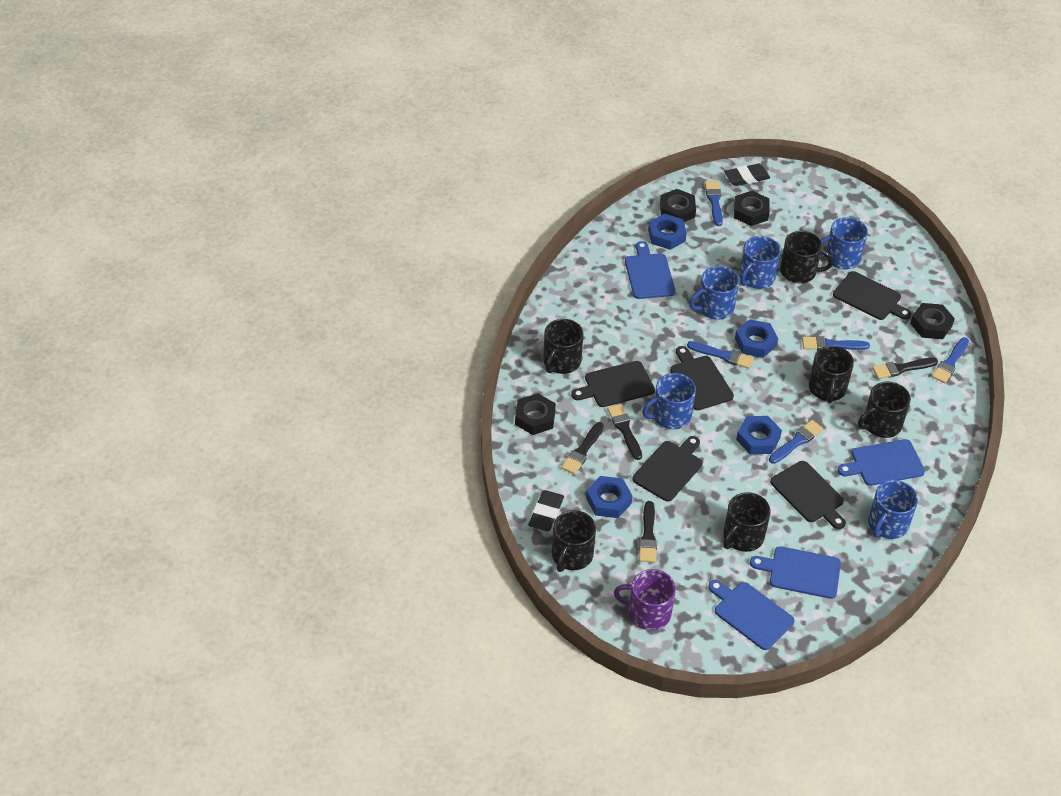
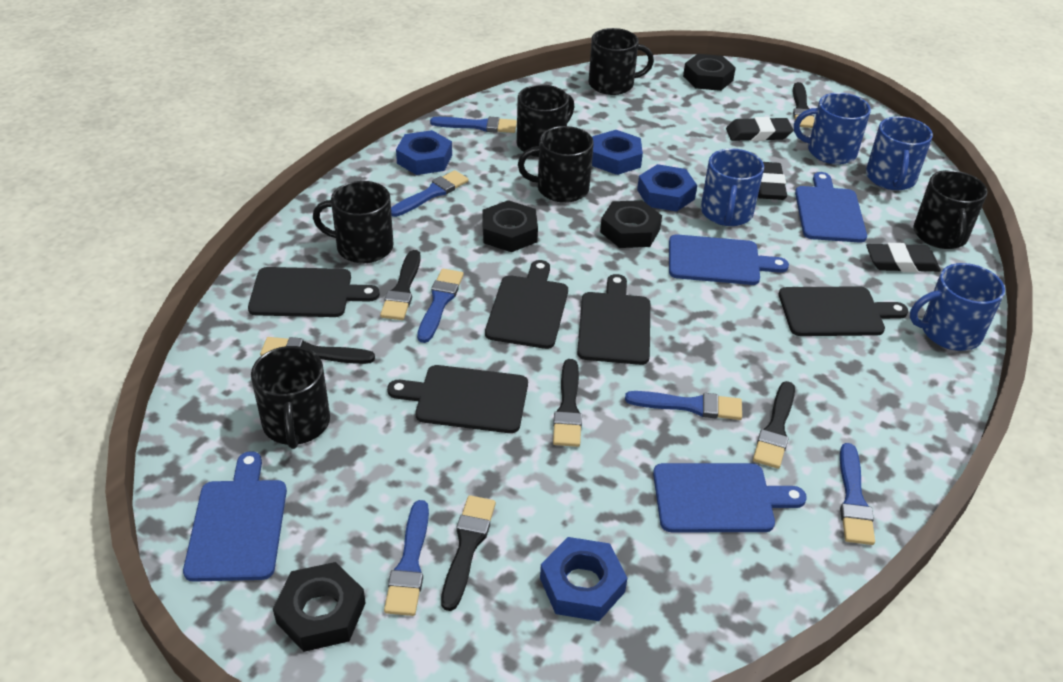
black brush: 4 -> 6
black eraser: 2 -> 3
blue brush: 5 -> 6
blue mug: 5 -> 4
purple mug: 1 -> 0

